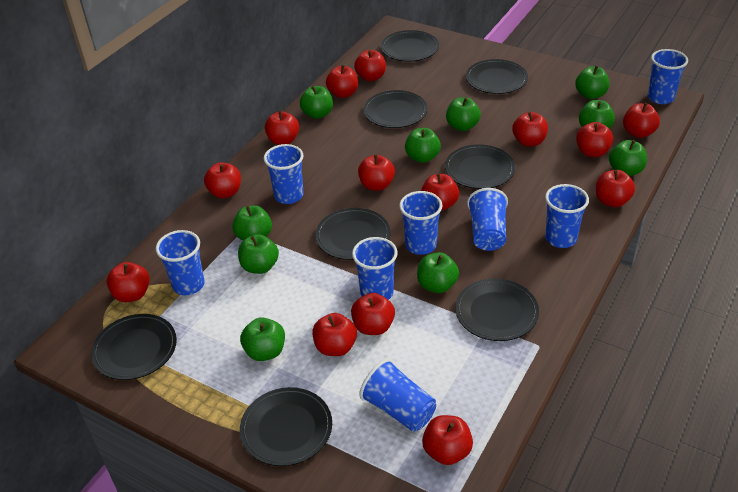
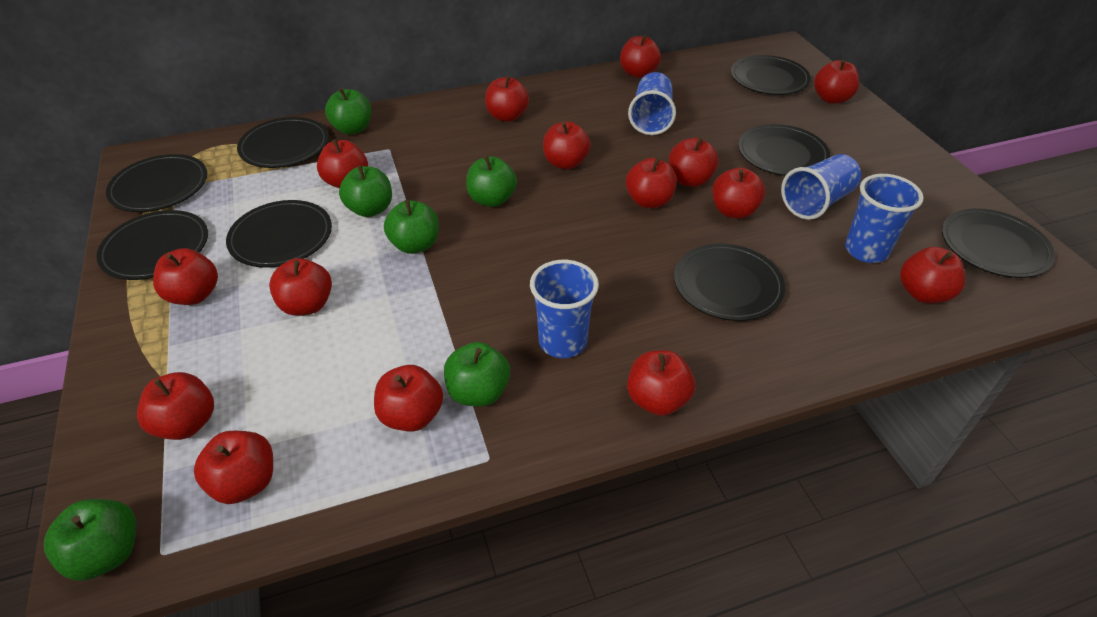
blue cup: 8 -> 4
green apple: 10 -> 6
red apple: 14 -> 15

